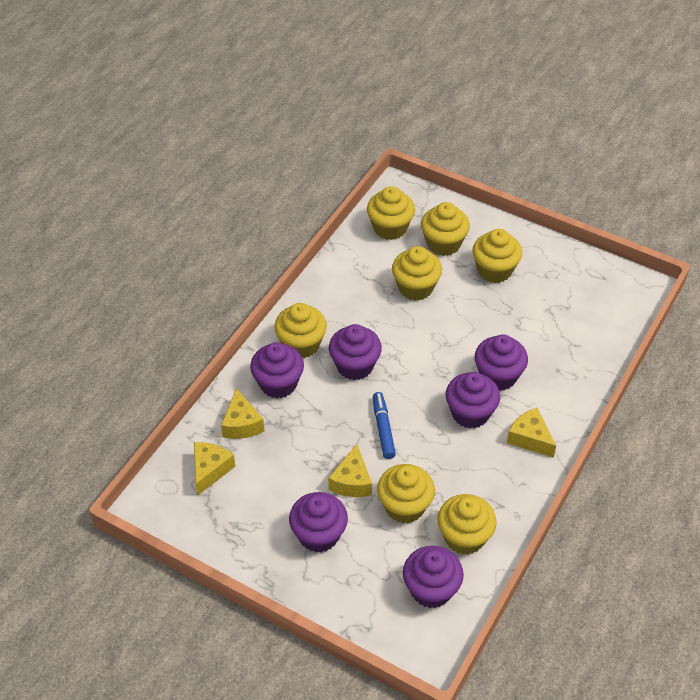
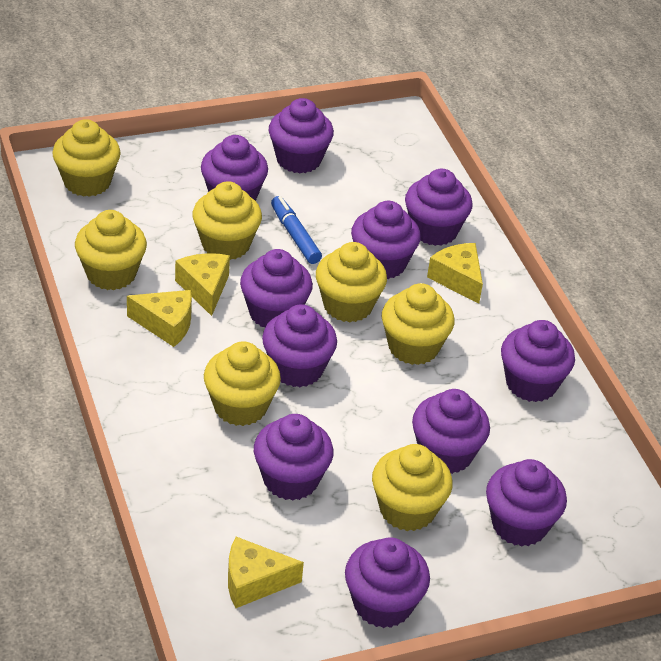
purple cupcake: 6 -> 11

